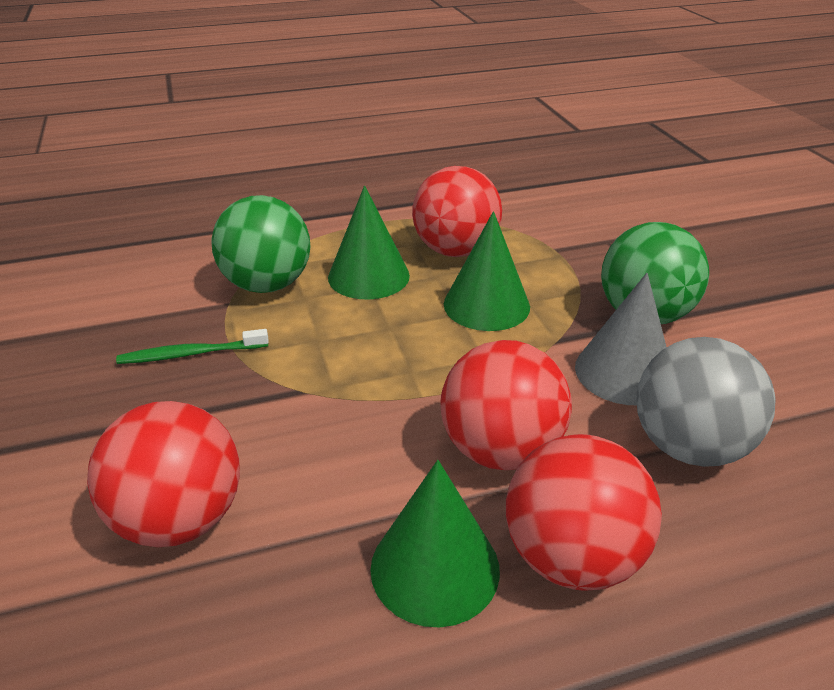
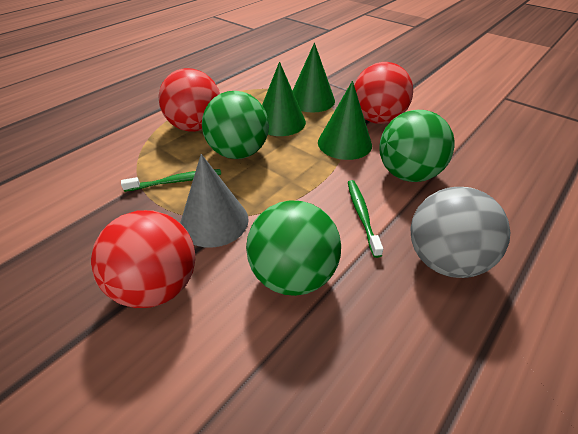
green ball: 2 -> 3
green toothbrush: 1 -> 2
red ball: 4 -> 3

